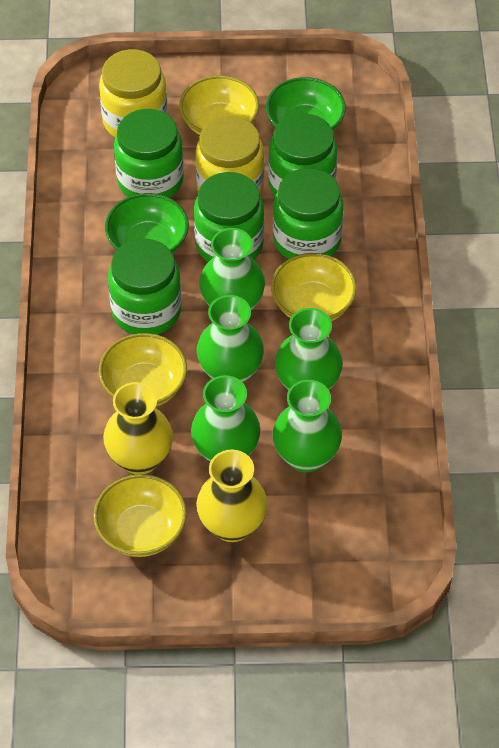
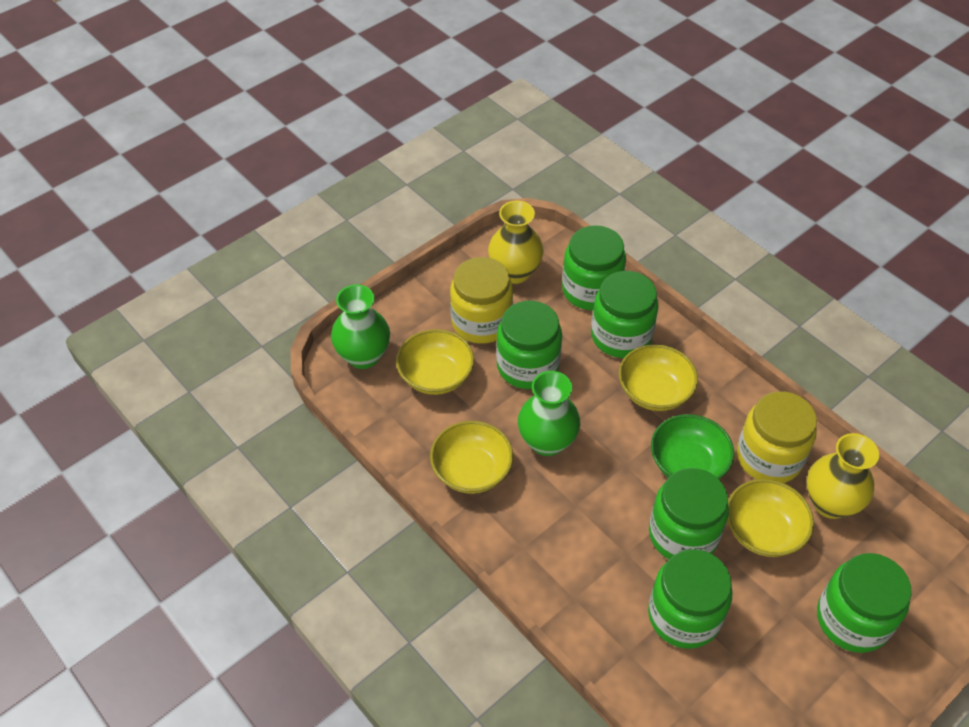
green bowl: 2 -> 1
green jar: 5 -> 6
green vase: 5 -> 2

